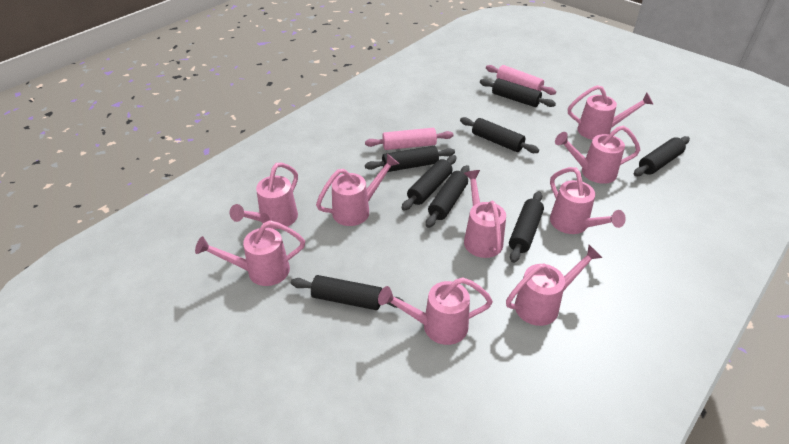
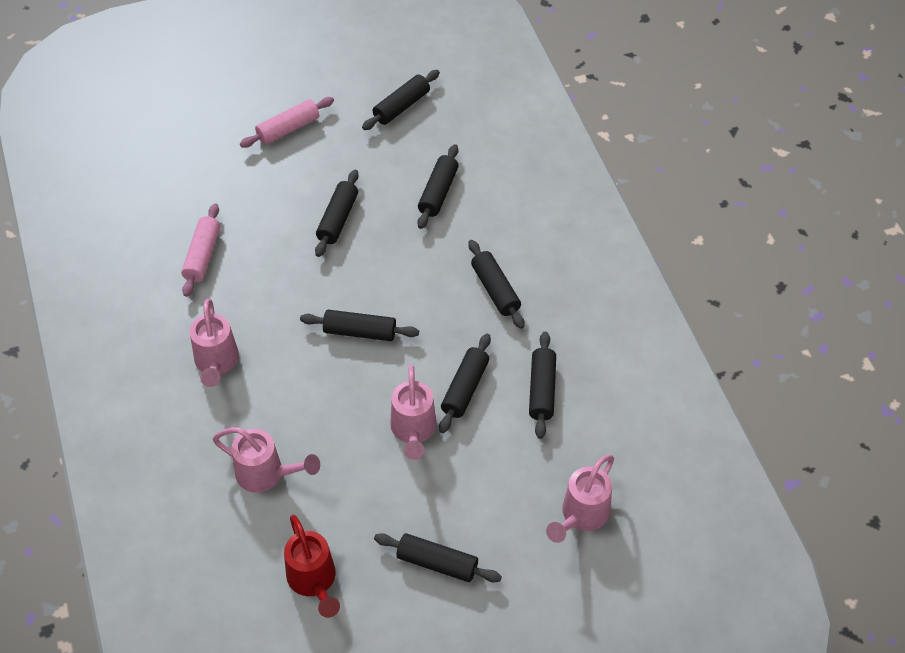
pink watering can: 9 -> 4
red watering can: 0 -> 1

